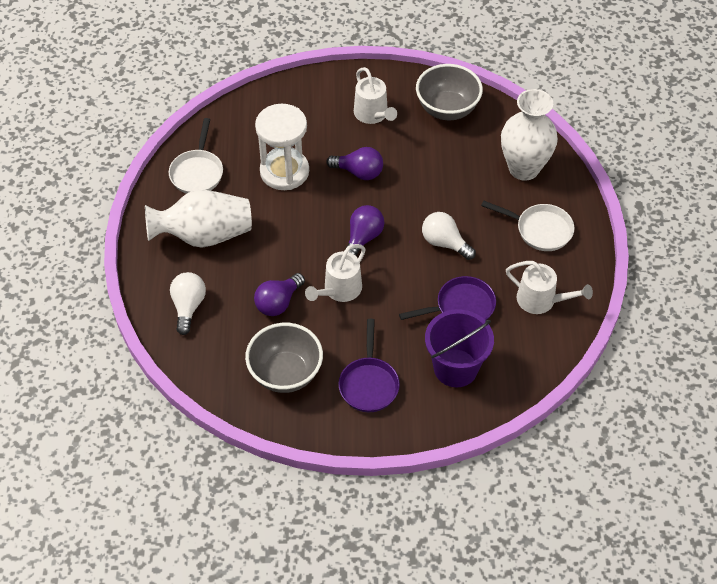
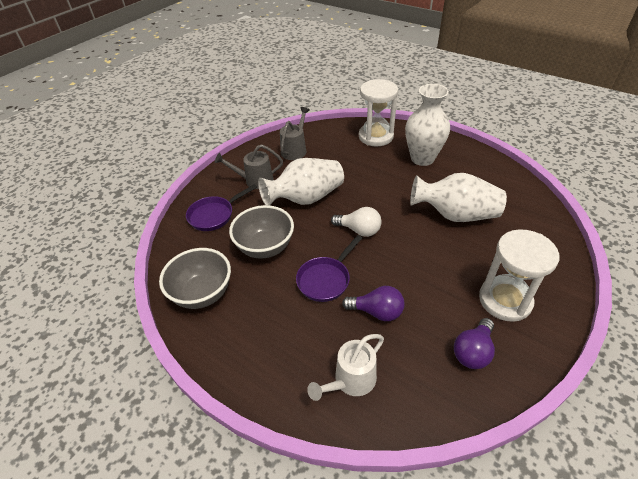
grey watering can: 0 -> 2
purple bucket: 1 -> 0
purple light bulb: 3 -> 2
white hourglass: 1 -> 2
white light bulb: 2 -> 1
white pan: 2 -> 0
white vase: 2 -> 3
white watering can: 3 -> 1

